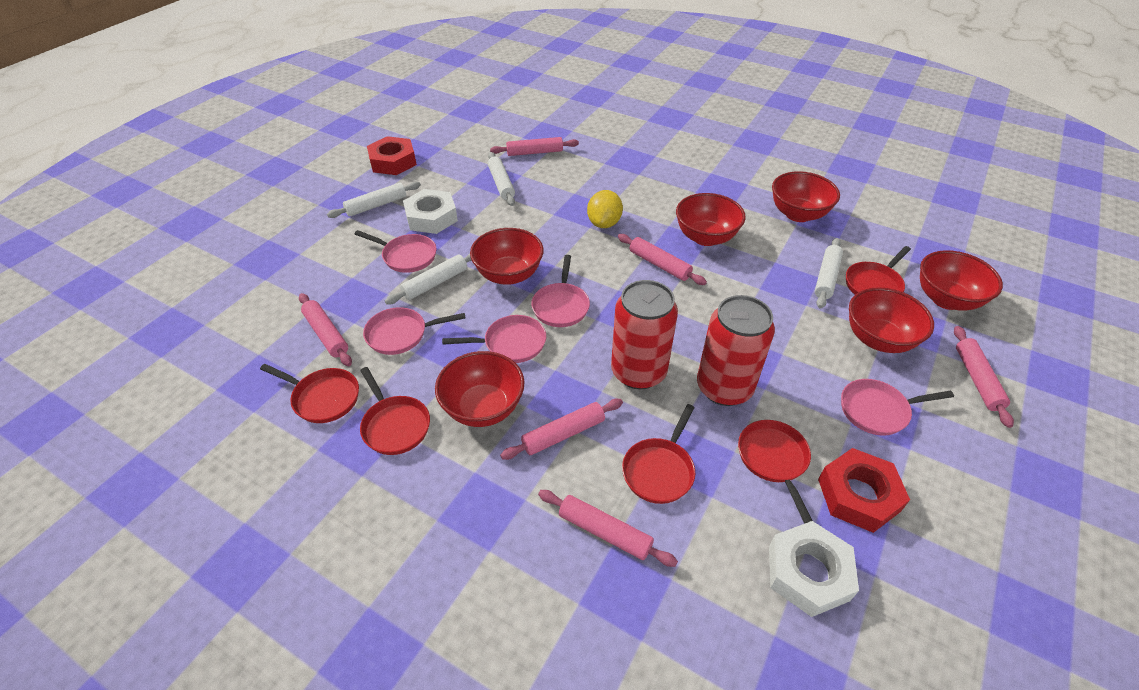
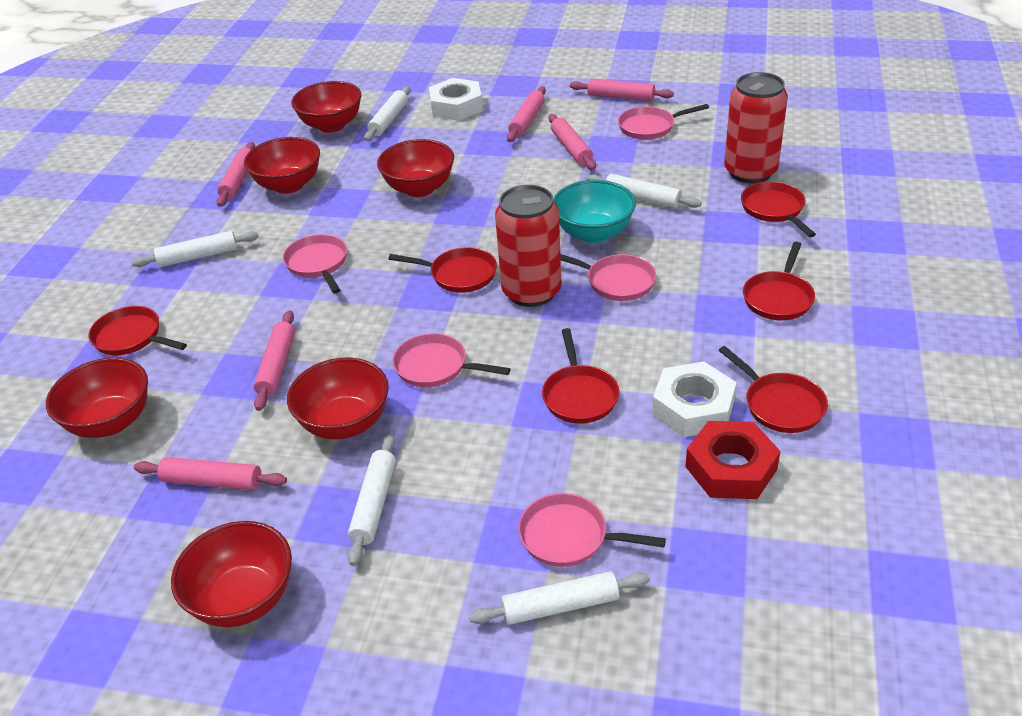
red nut: 2 -> 1
red pan: 5 -> 6
turquoise bowl: 0 -> 1
white rolling pin: 4 -> 5
yellow lemon: 1 -> 0

